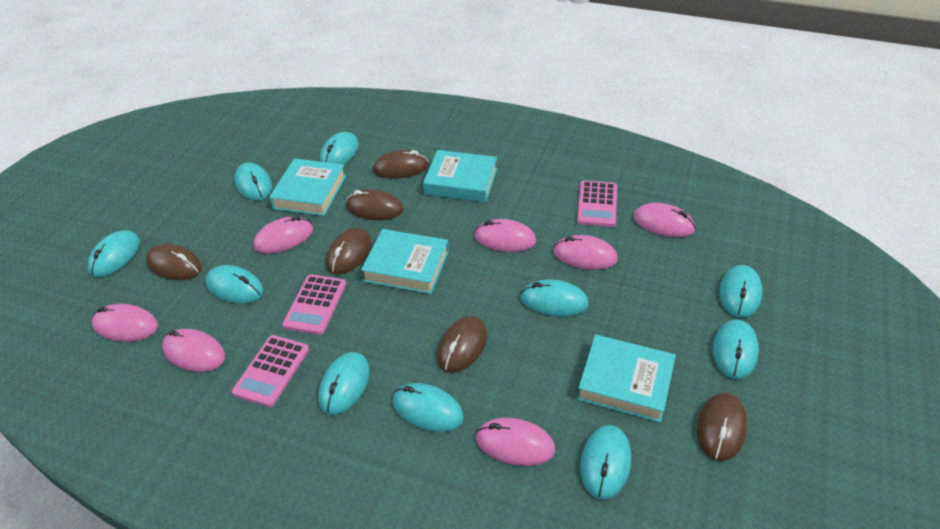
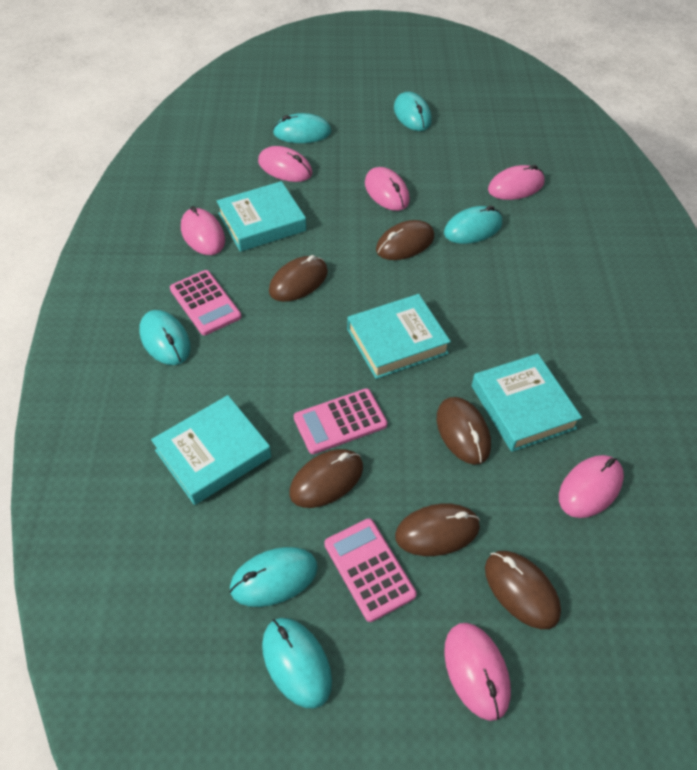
pink mouse: 7 -> 6
turquoise mouse: 10 -> 6

